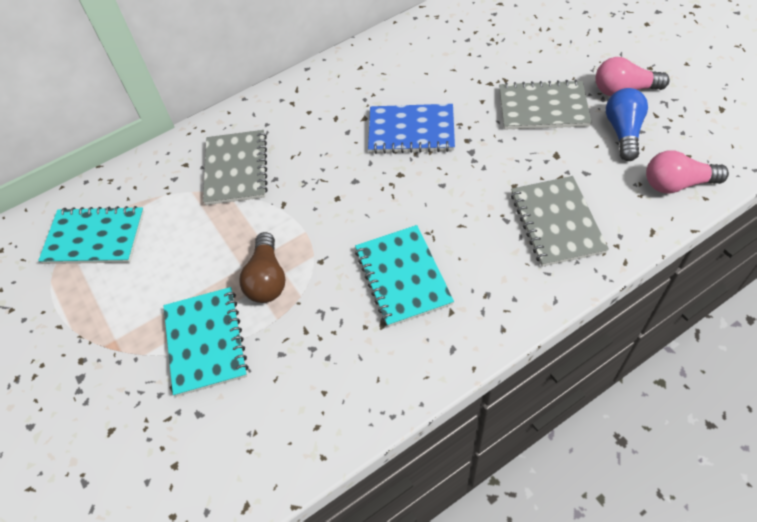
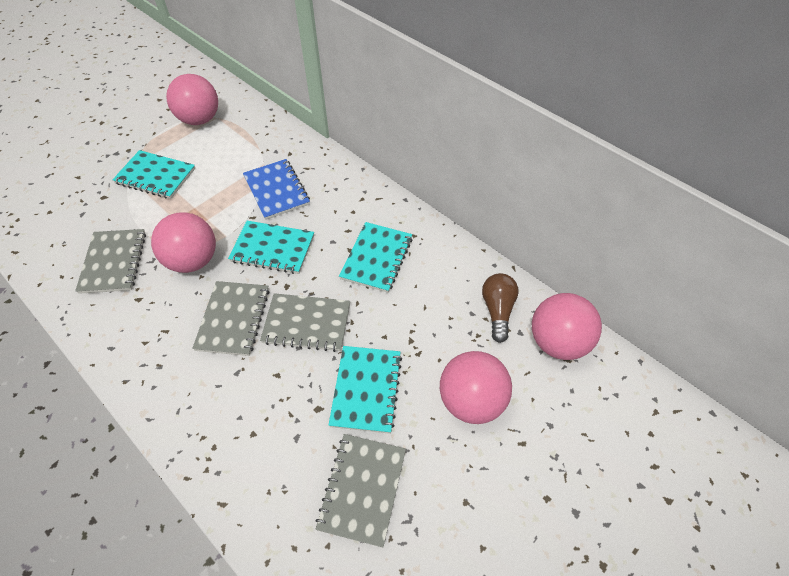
blue light bulb: 1 -> 0
grey notebook: 3 -> 4
pink ball: 0 -> 4
pink light bulb: 2 -> 0
turquoise notebook: 3 -> 4

